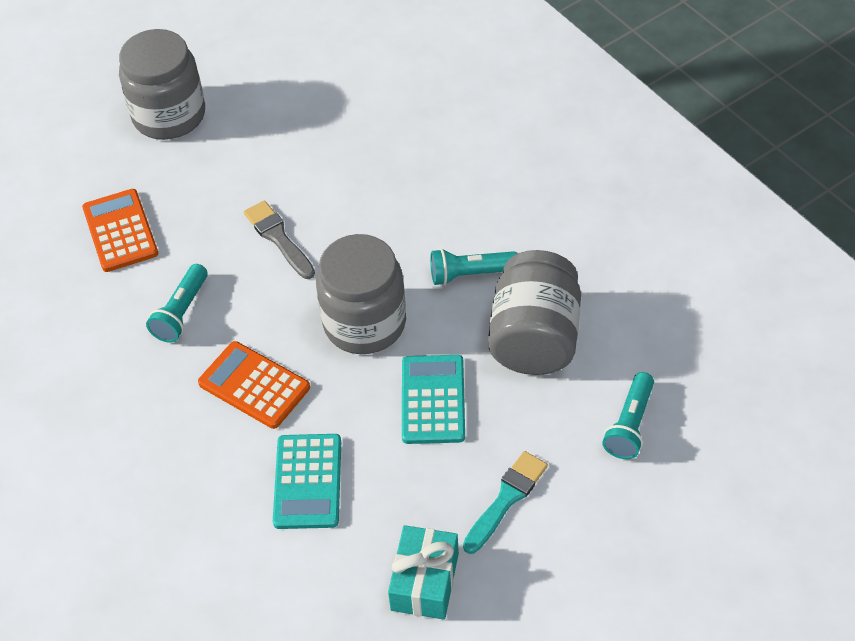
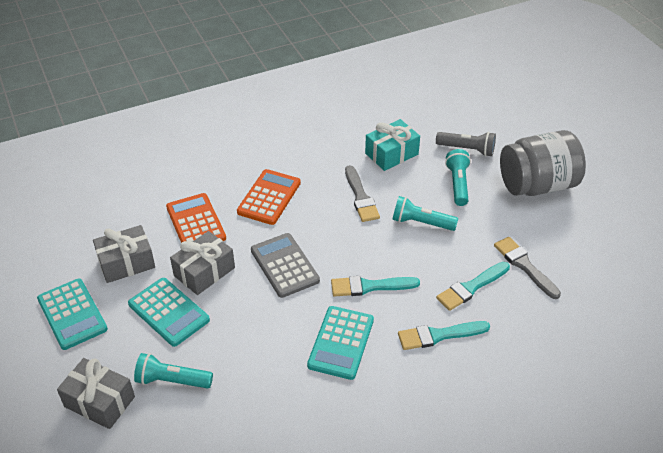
grey brush: 1 -> 2
grey calculator: 0 -> 1
grey flashlight: 0 -> 1
grey gift: 0 -> 3
grey jar: 3 -> 1
turquoise brush: 1 -> 3
turquoise calculator: 2 -> 3

